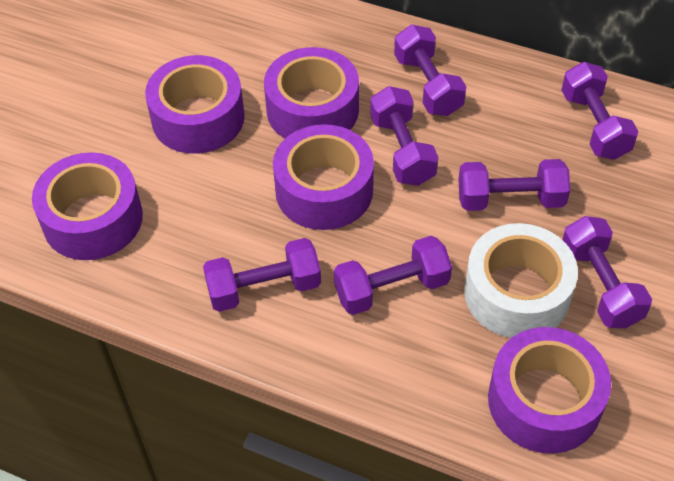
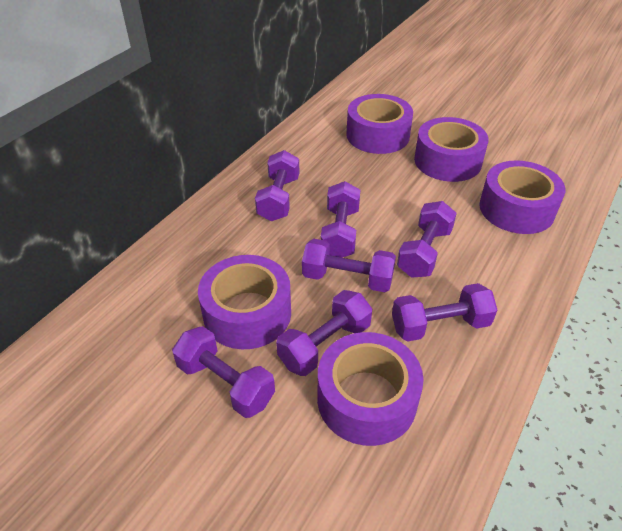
white tape: 1 -> 0

